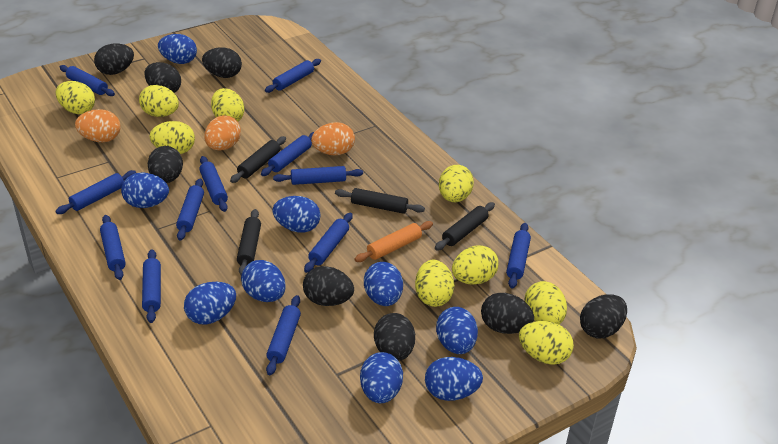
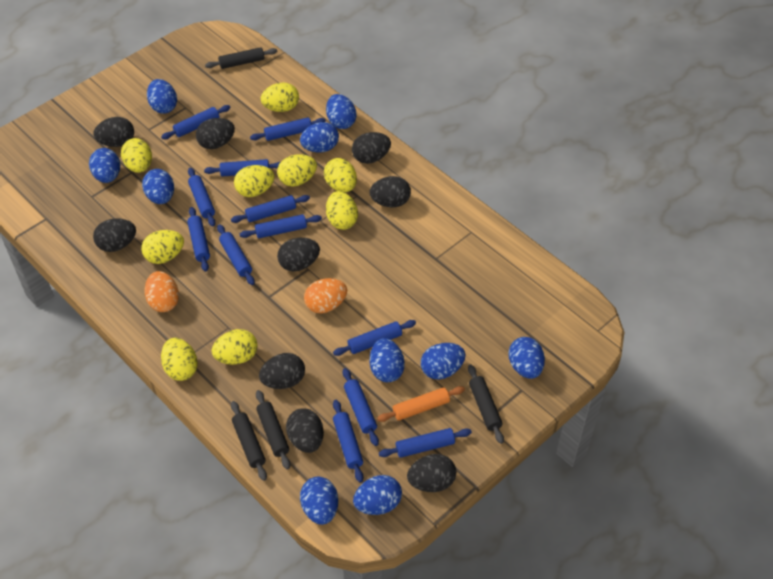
black egg: 8 -> 9
blue egg: 9 -> 10
orange egg: 3 -> 2

